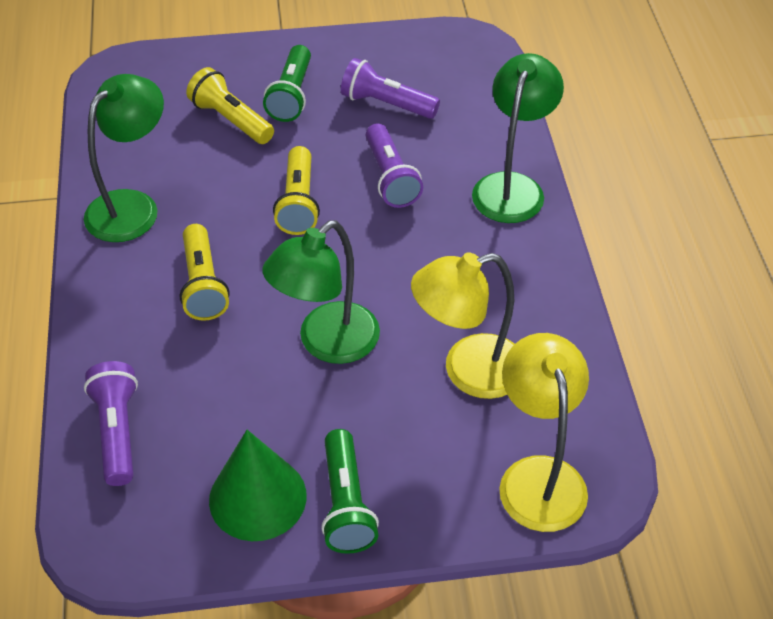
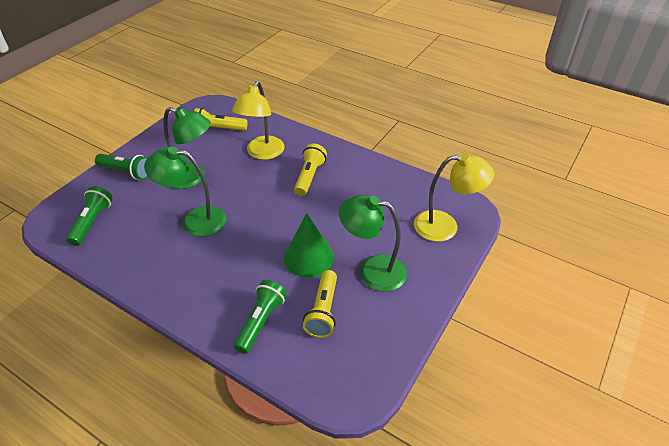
green flashlight: 2 -> 3
purple flashlight: 3 -> 0

